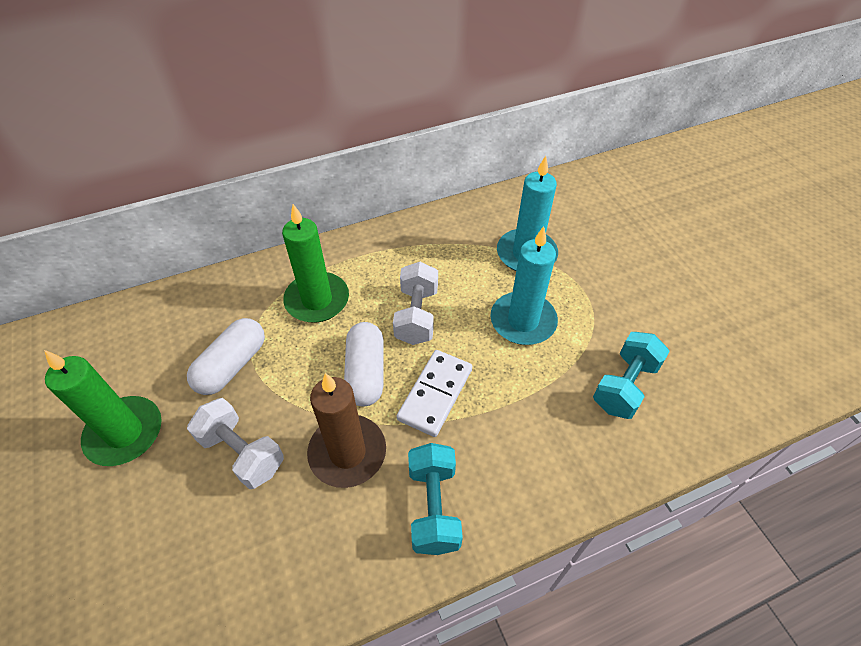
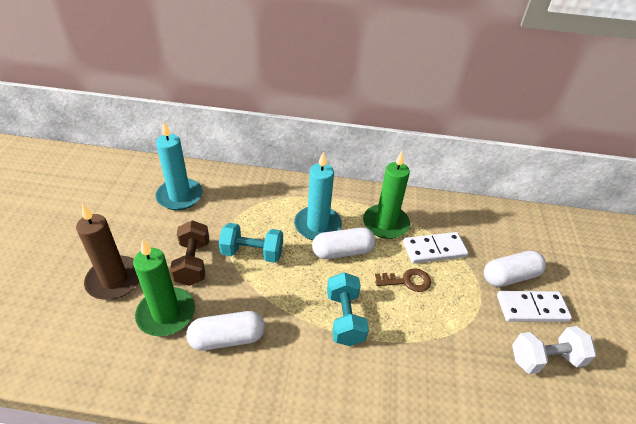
brown dumbbell: 0 -> 1
brown key: 0 -> 1
white capsule: 2 -> 3
white domino: 1 -> 2
white dumbbell: 2 -> 1

